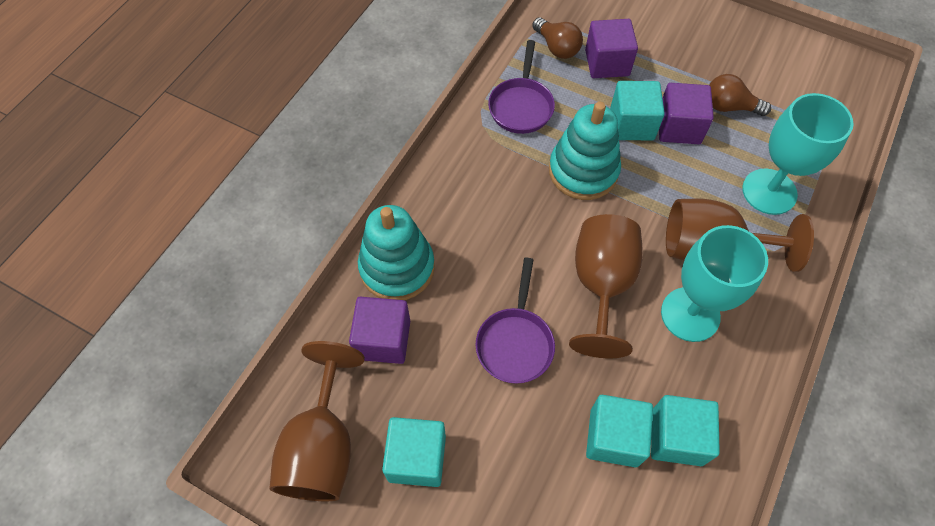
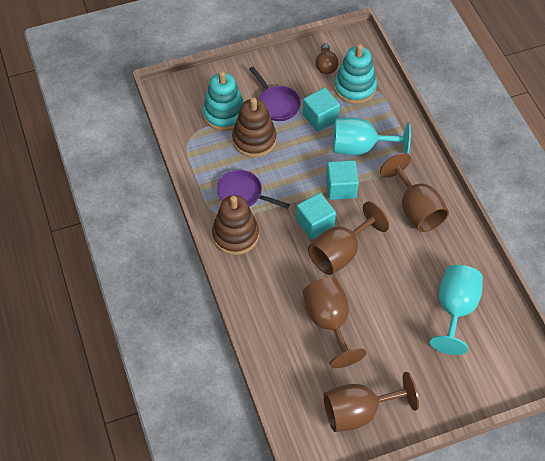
brown goblet: 3 -> 4
brown light bulb: 2 -> 1
brown stacking toy: 0 -> 2
purple cube: 3 -> 0
turquoise cube: 4 -> 3

